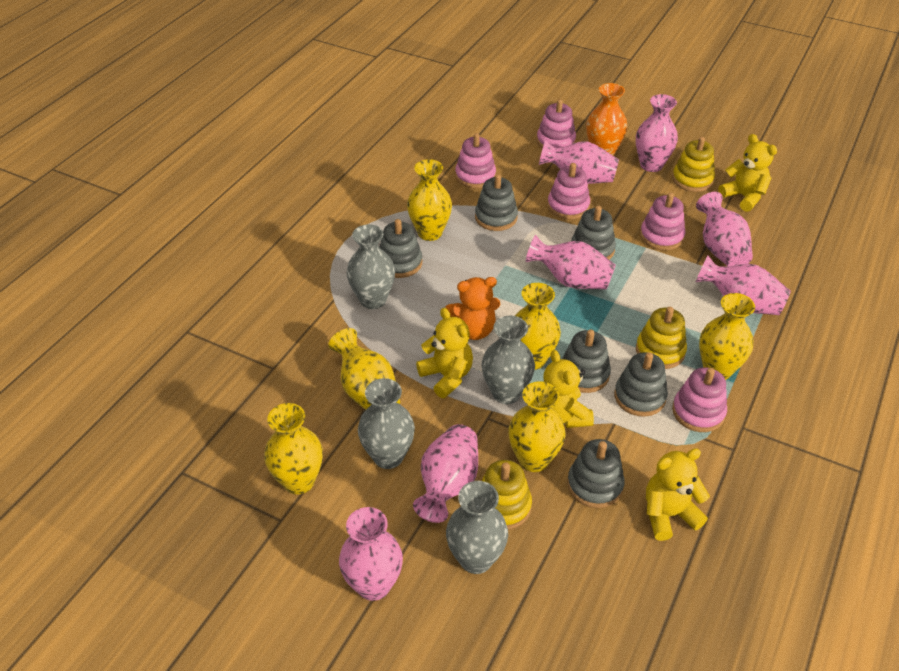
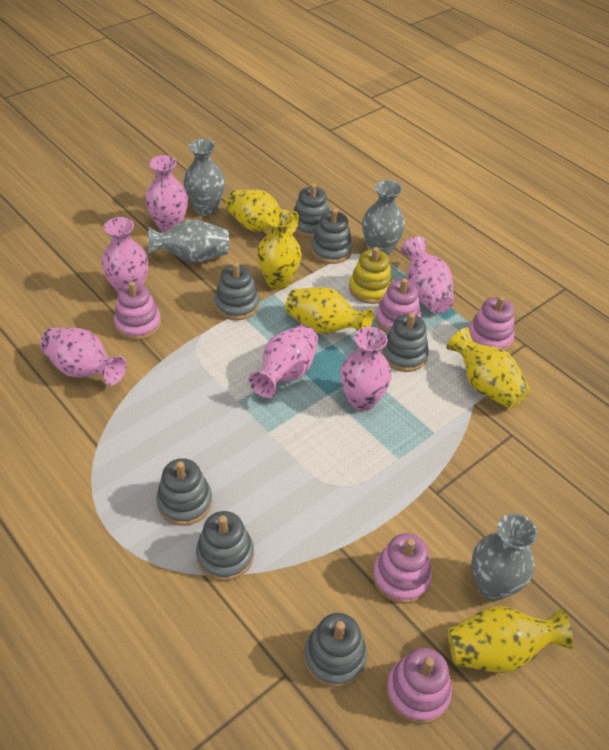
grey stacking toy: 6 -> 7
orange teddy bear: 1 -> 0
orange vase: 1 -> 0
pink vase: 7 -> 6
yellow stacking toy: 3 -> 1
yellow teddy bear: 4 -> 0
yellow vase: 6 -> 5

